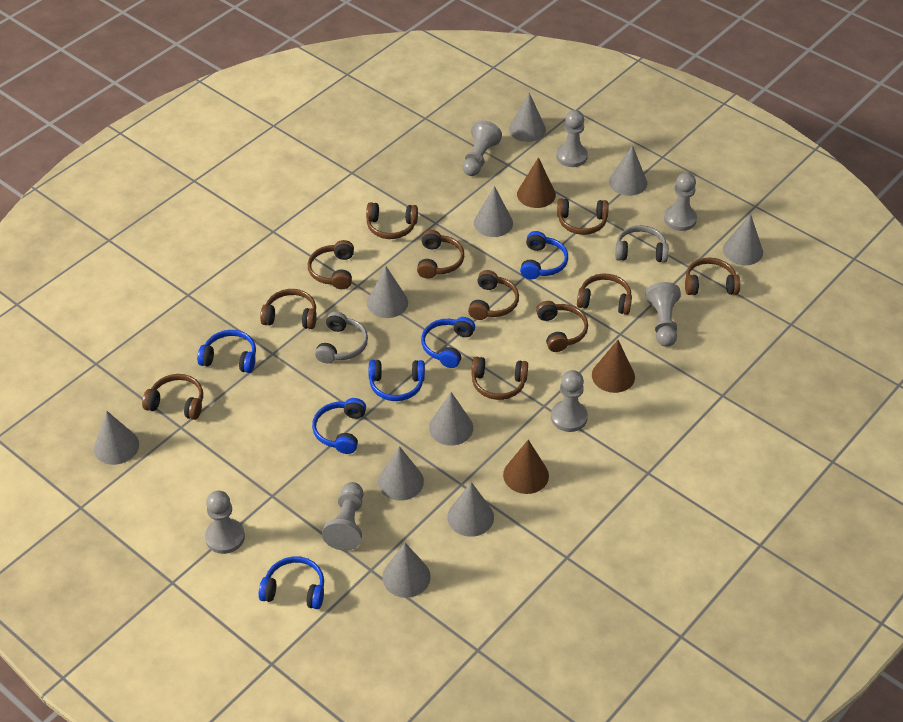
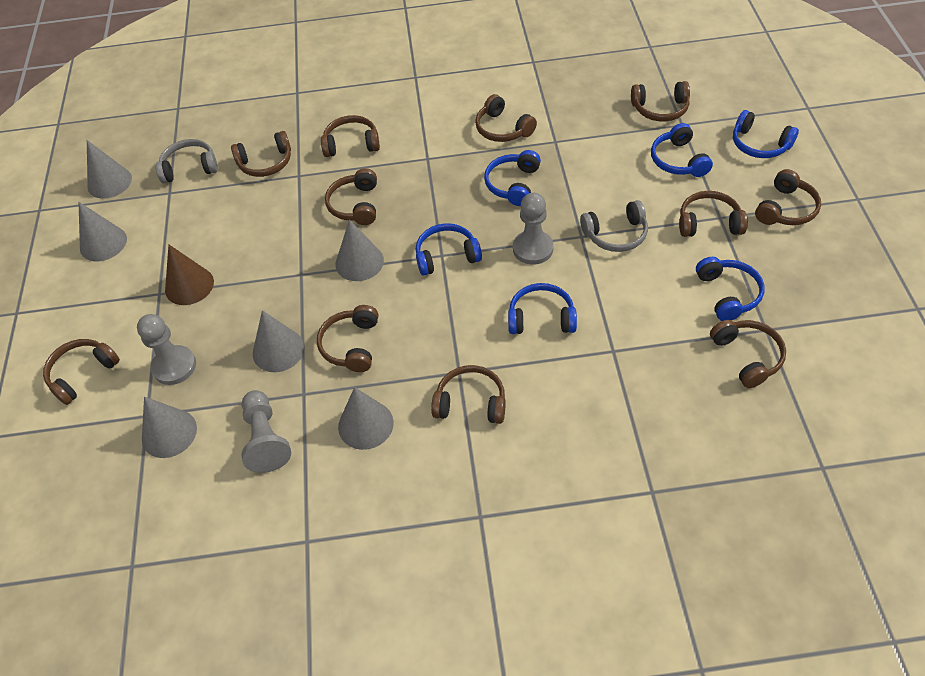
brown cone: 3 -> 1
grey cone: 10 -> 6
grey pawn: 7 -> 3

